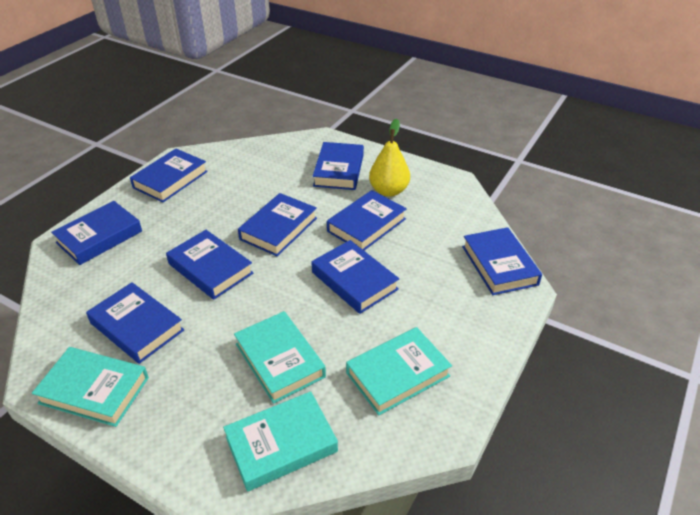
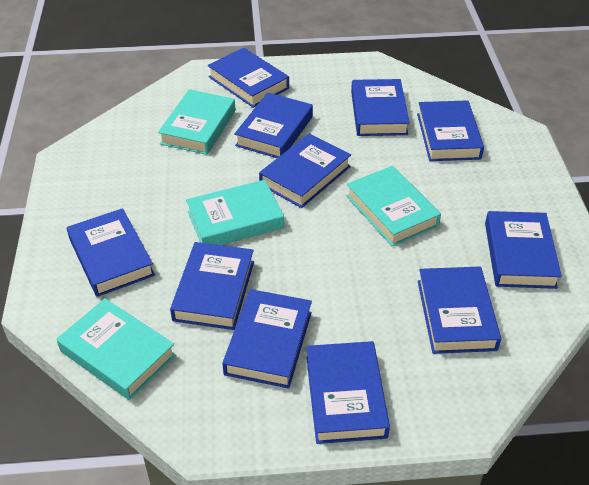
blue book: 9 -> 11
yellow pear: 1 -> 0

